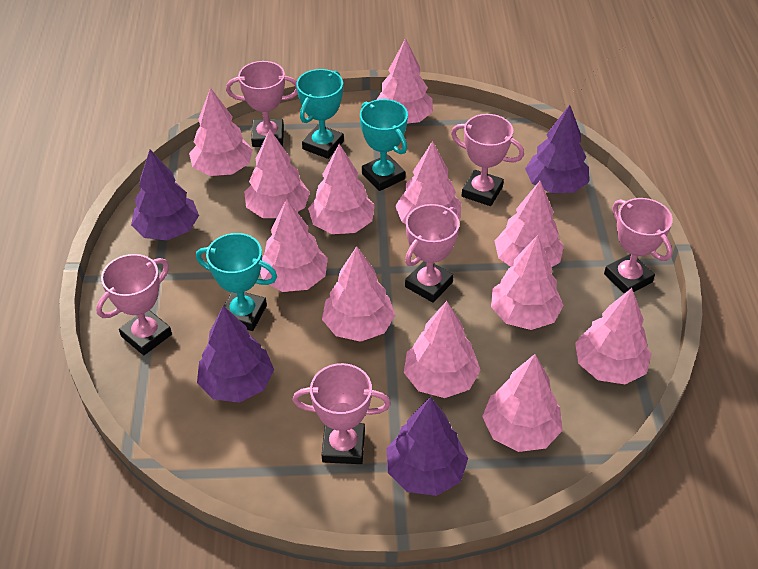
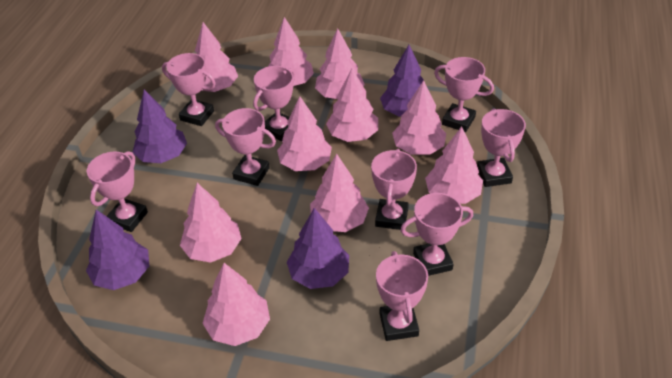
pink tree: 12 -> 10
pink trophy: 6 -> 9
turquoise trophy: 3 -> 0

